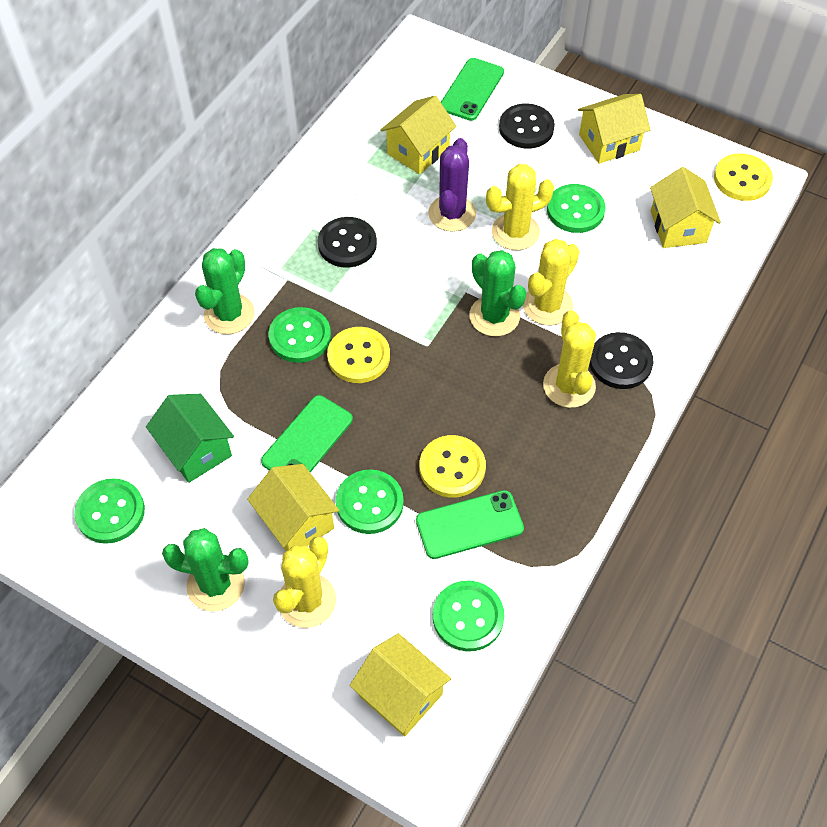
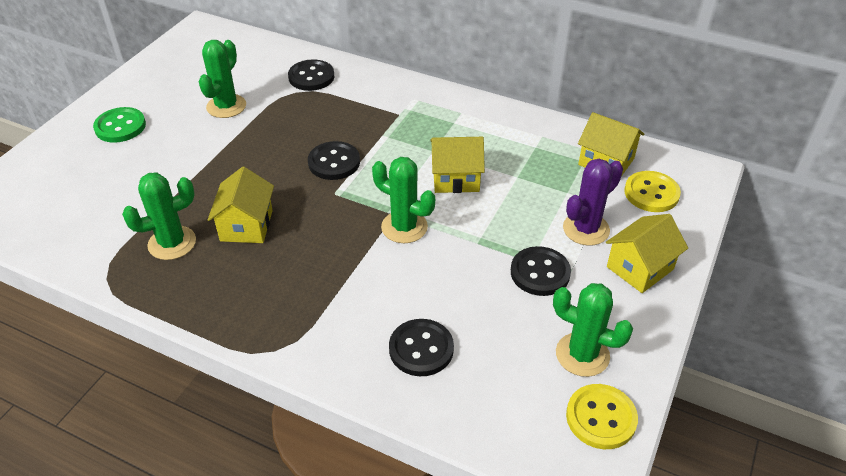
black button: 3 -> 4
green button: 5 -> 1
green cactus: 3 -> 4
green house: 1 -> 0
green phone: 3 -> 0
yellow button: 3 -> 2
yellow cactus: 4 -> 0
yellow house: 5 -> 4

